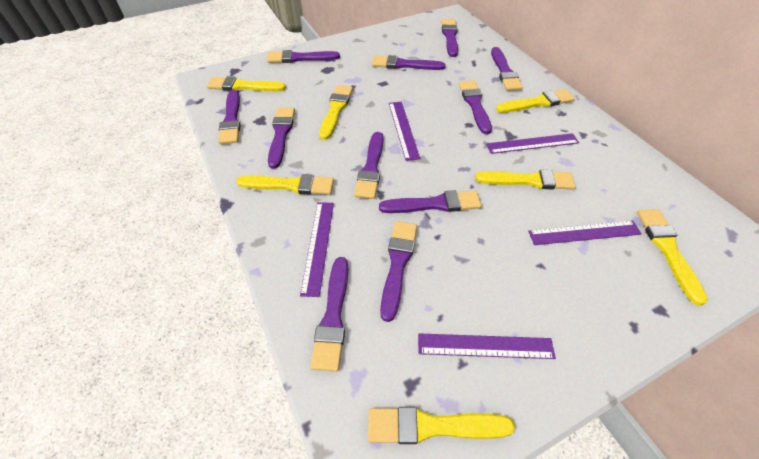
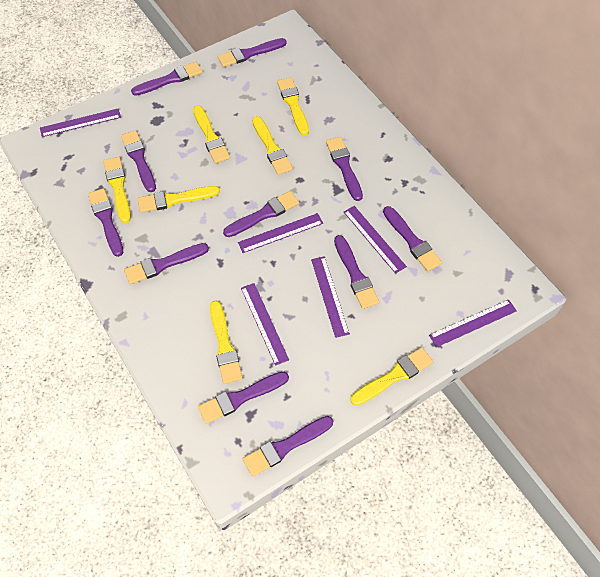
purple ruler: 5 -> 6

